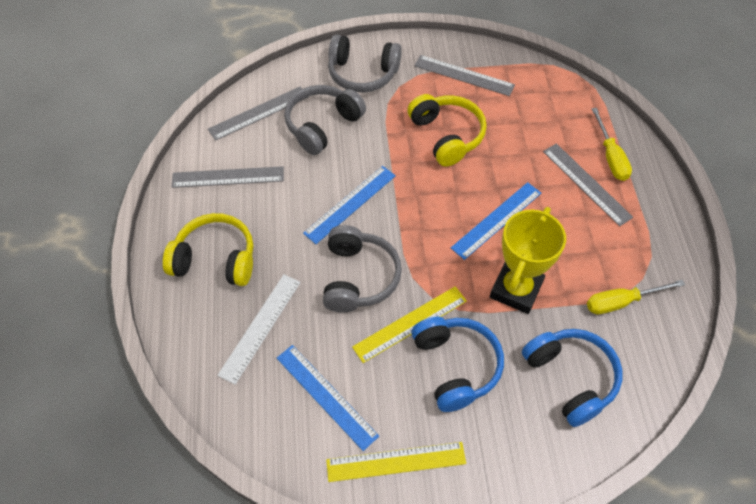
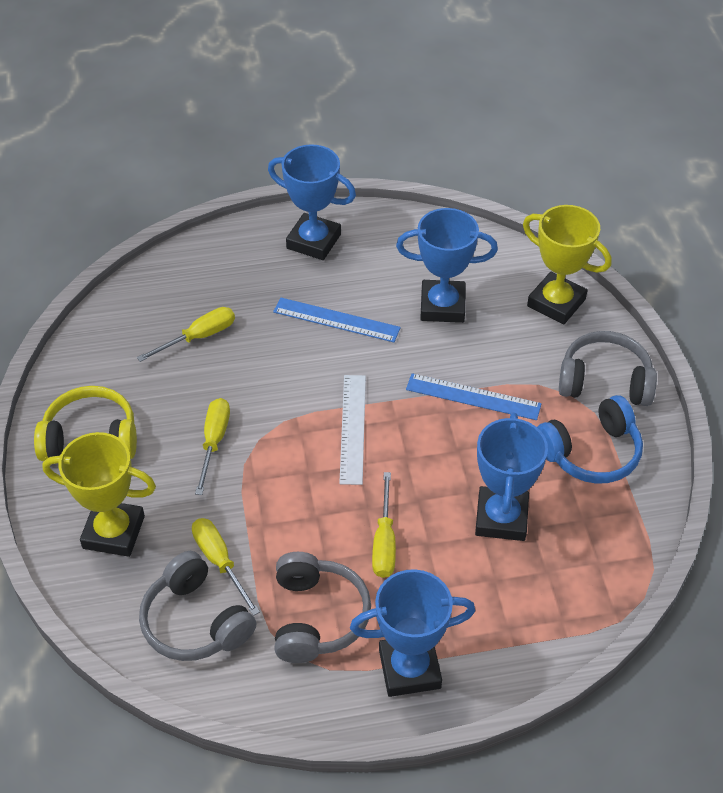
blue headphones: 2 -> 1
blue ruler: 3 -> 2
blue trophy: 0 -> 4
grey ruler: 4 -> 0
yellow headphones: 2 -> 1
yellow ruler: 2 -> 0
yellow screwdriver: 2 -> 4
yellow trophy: 1 -> 2

